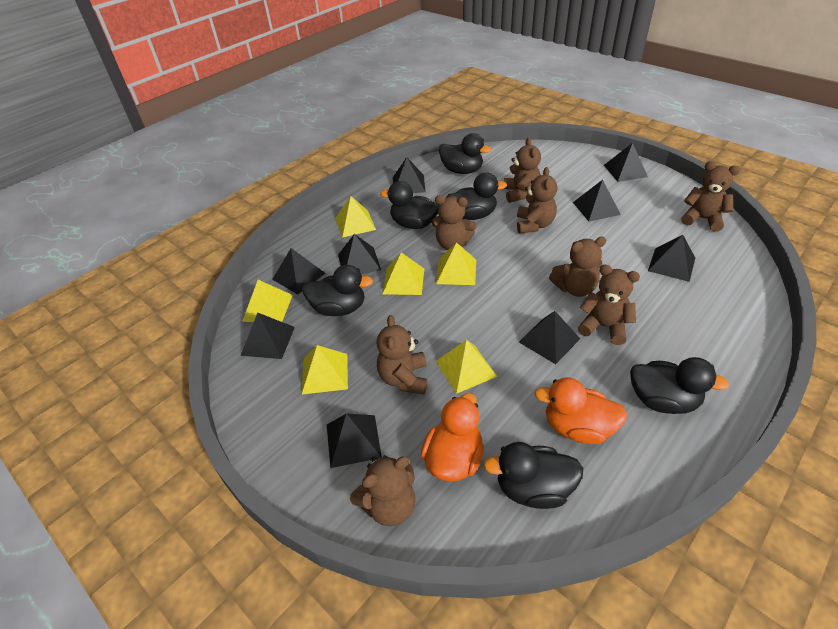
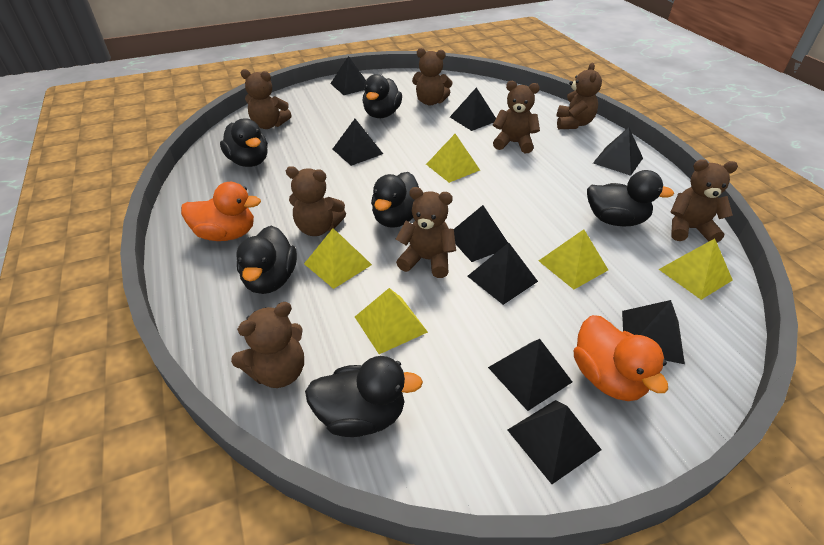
yellow pyramid: 6 -> 5

